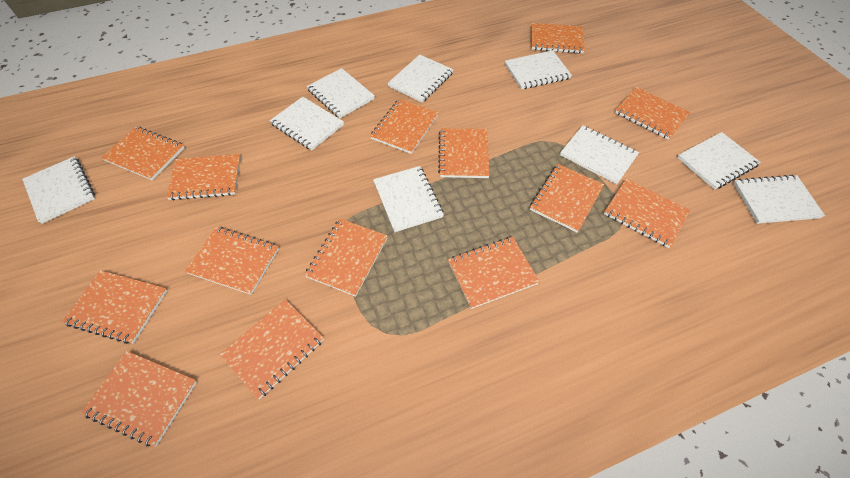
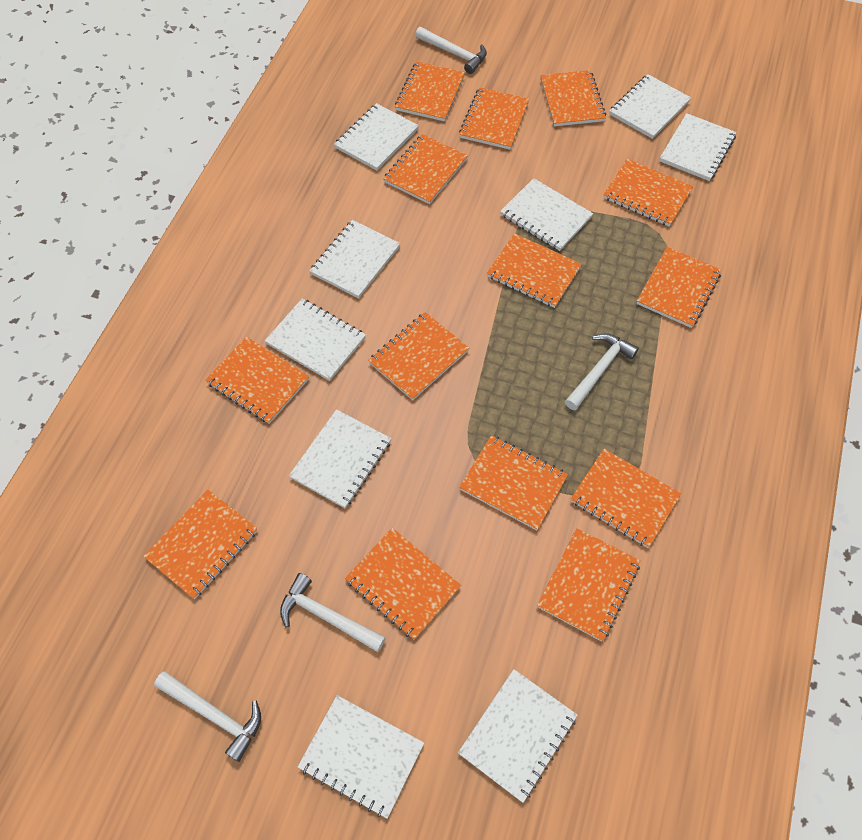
white hammer: 0 -> 4

